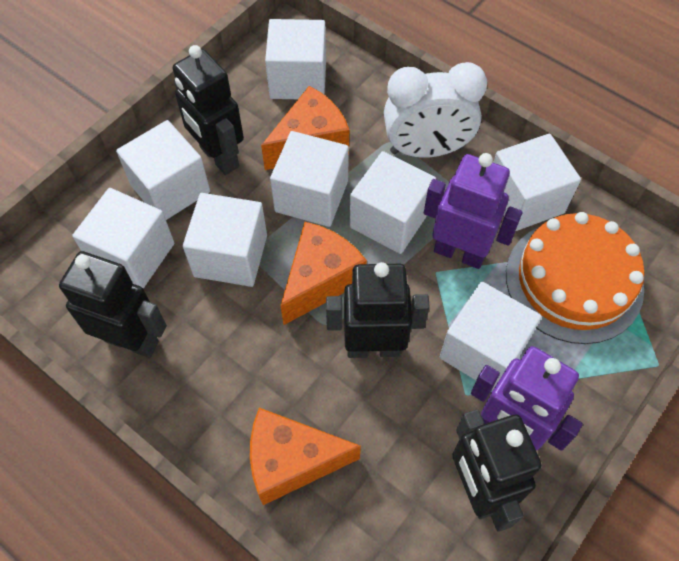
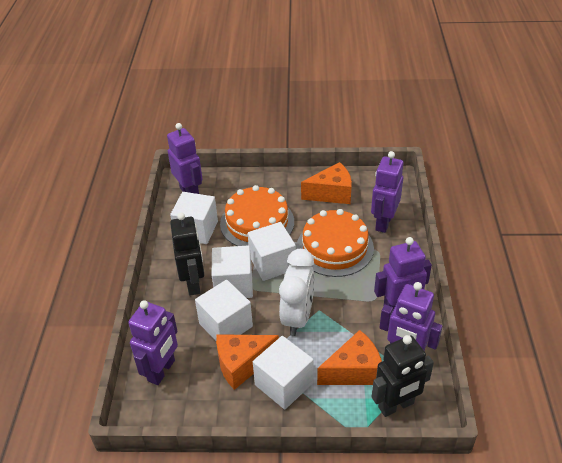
black robot: 4 -> 2
orange cake: 1 -> 2
purple robot: 2 -> 5
white cube: 8 -> 5

